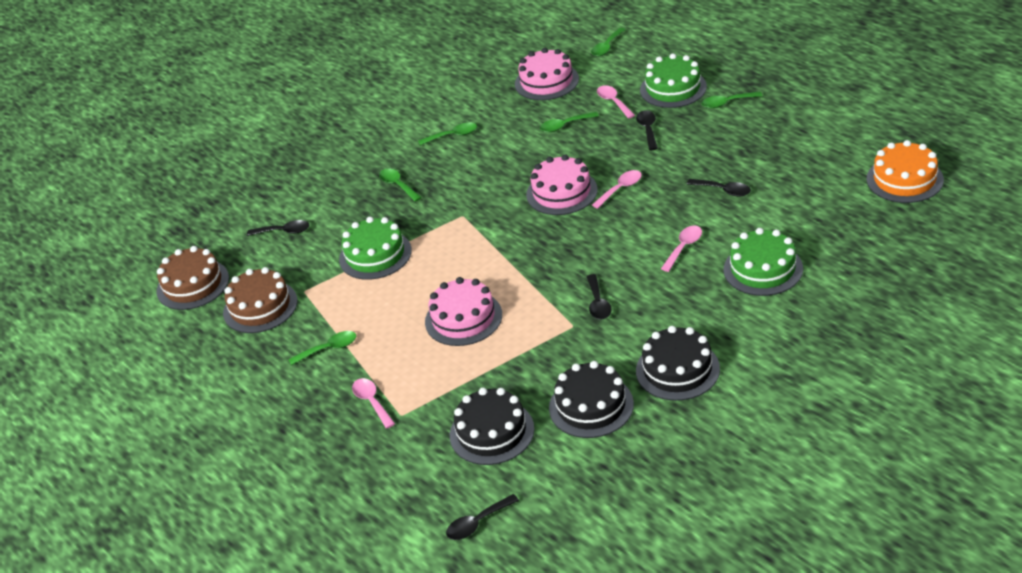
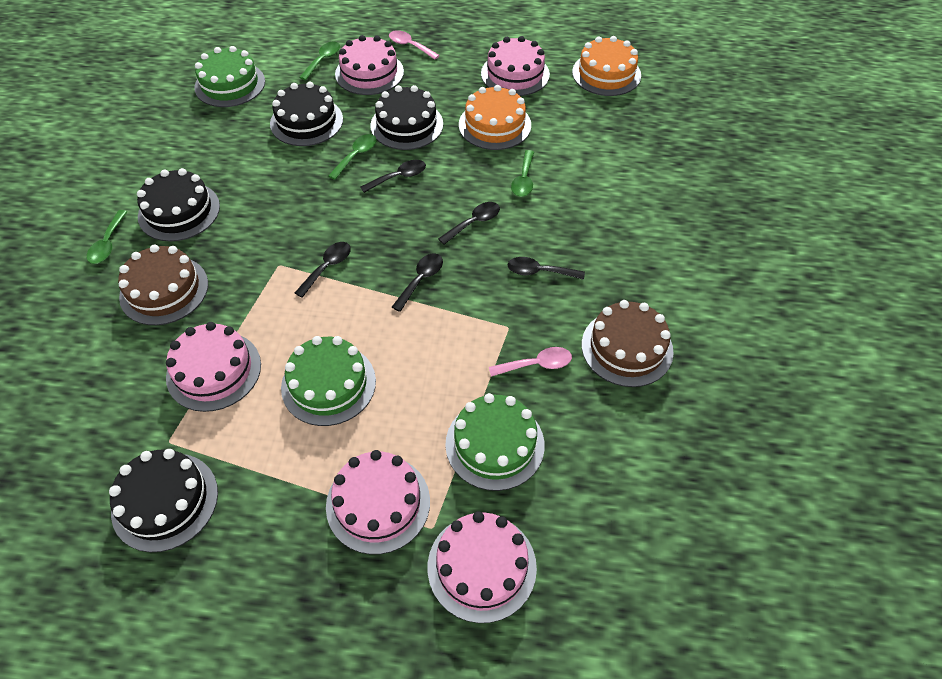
black cake: 3 -> 4
green spoon: 6 -> 4
orange cake: 1 -> 2
pink cake: 3 -> 5
pink spoon: 4 -> 2

